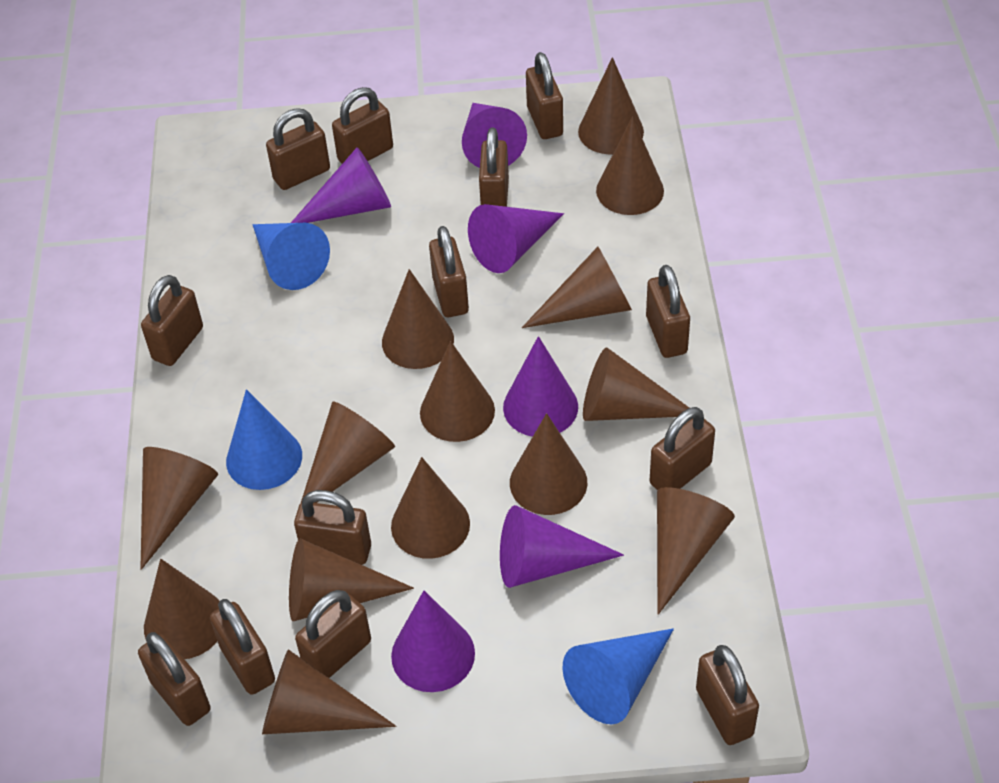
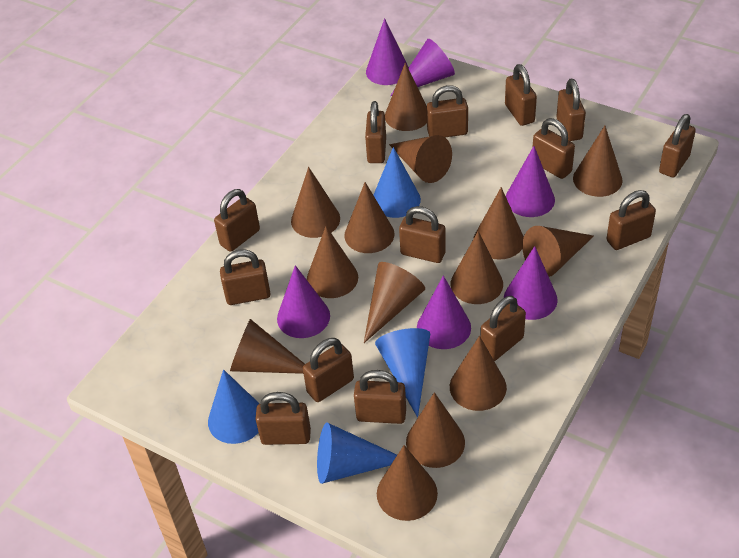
blue cone: 3 -> 4
brown padlock: 13 -> 14

